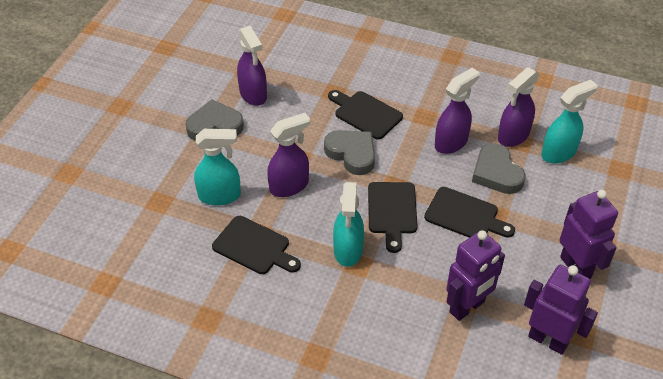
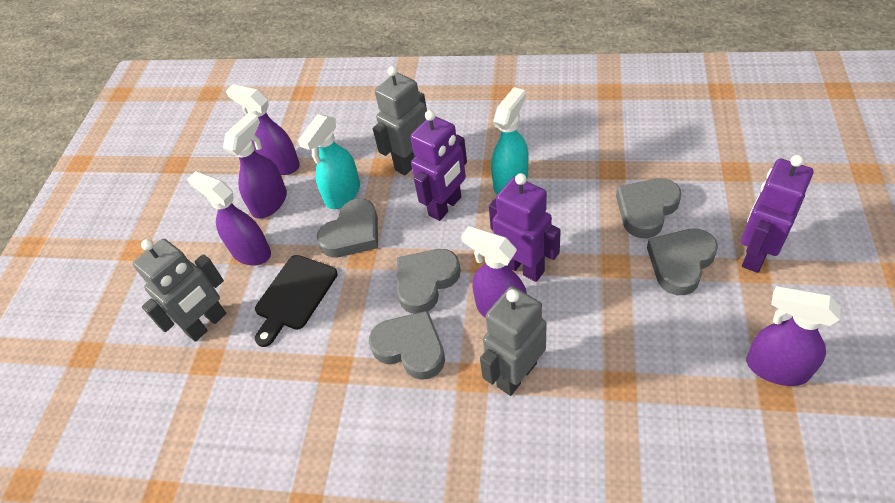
black cutting board: 4 -> 1
grey heart: 3 -> 5
grey robot: 0 -> 3
purple spray bottle: 4 -> 5
turquoise spray bottle: 3 -> 2

